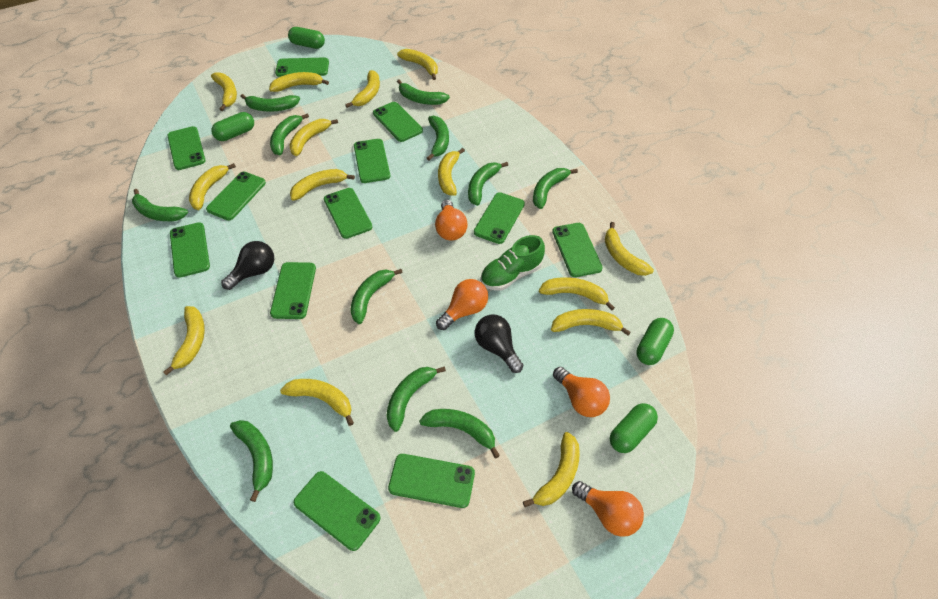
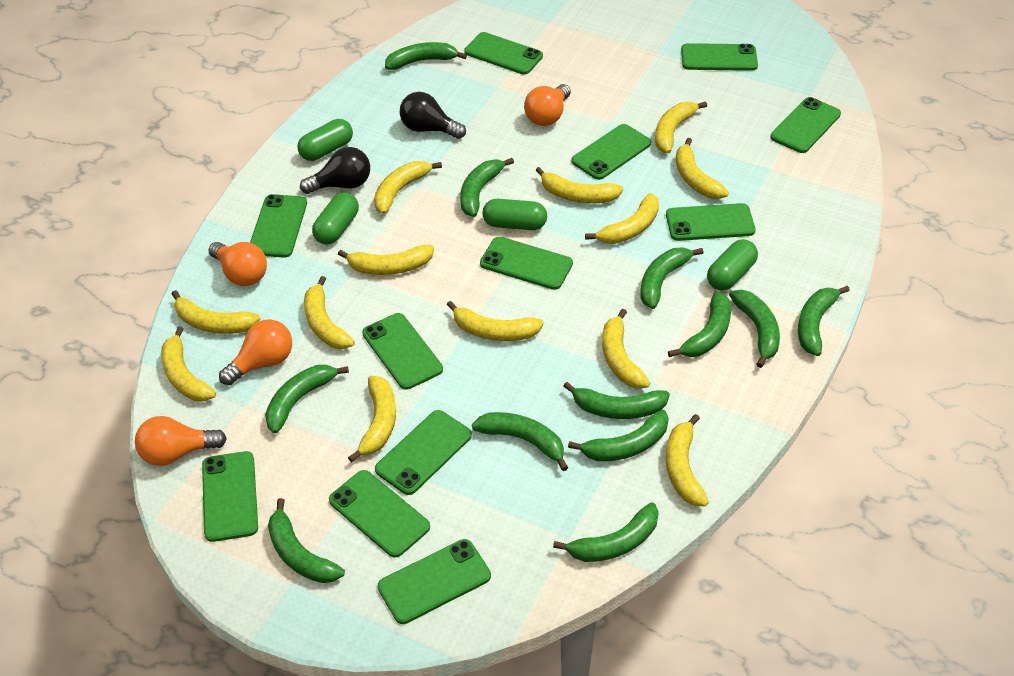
green banana: 11 -> 12
green shoe: 1 -> 0
yellow banana: 14 -> 13

